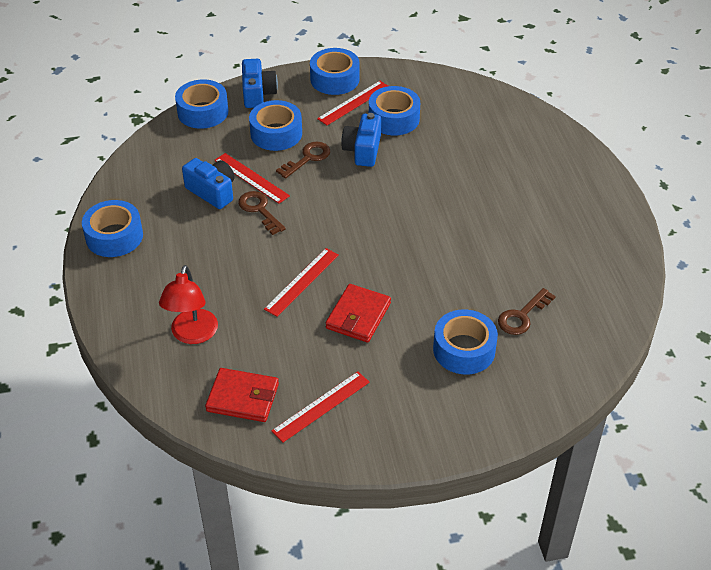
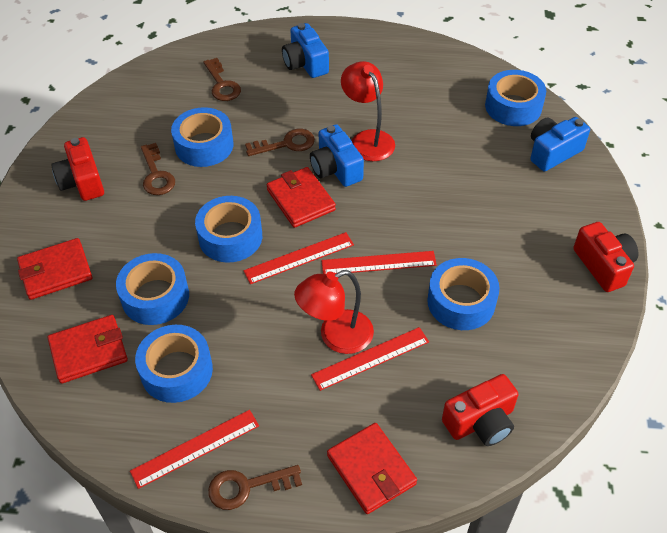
brown key: 3 -> 4
red camera: 0 -> 3
red lamp: 1 -> 2
red wallet: 2 -> 4

